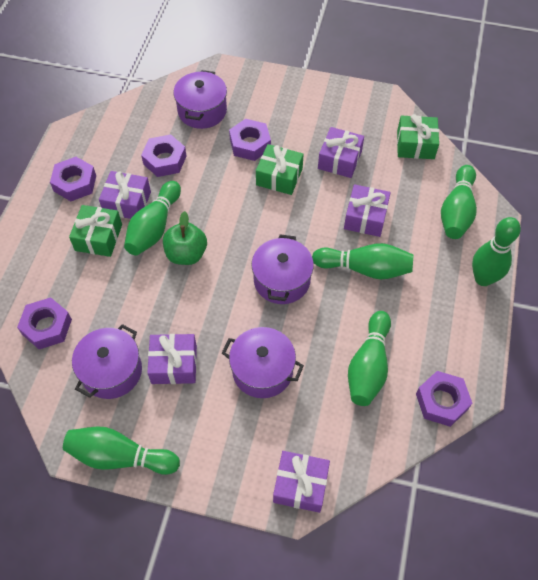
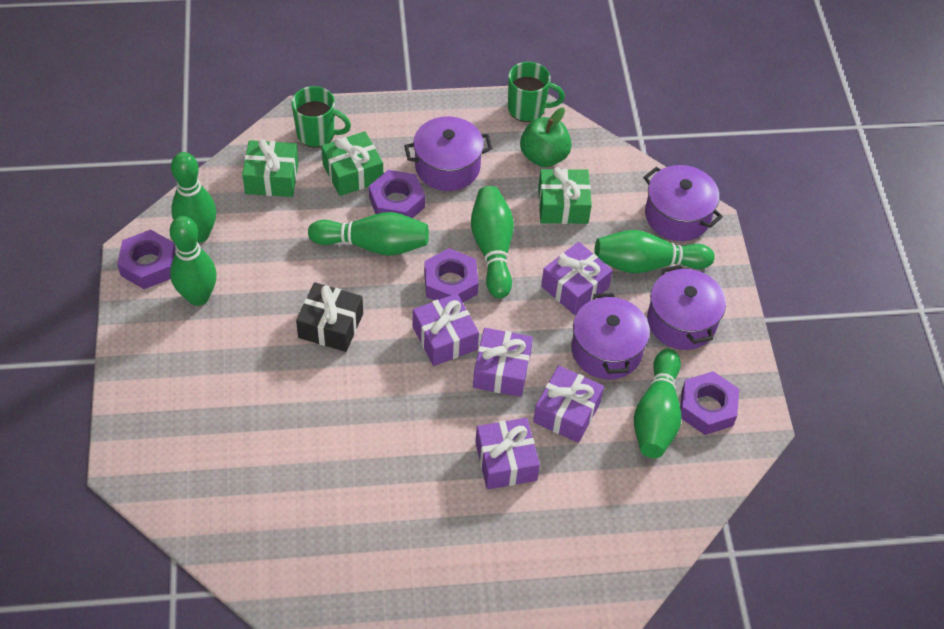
black gift: 0 -> 1
green mug: 0 -> 2
purple nut: 5 -> 4

